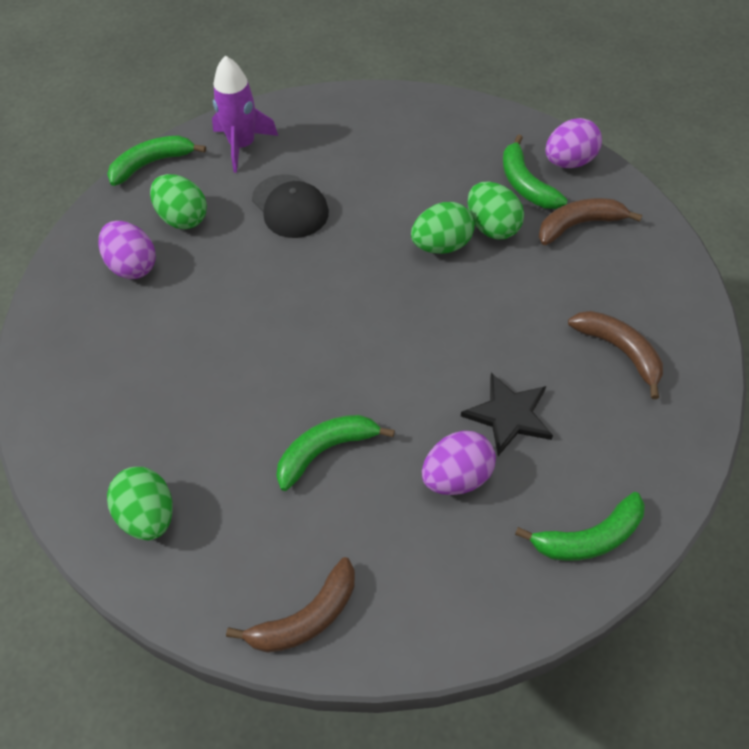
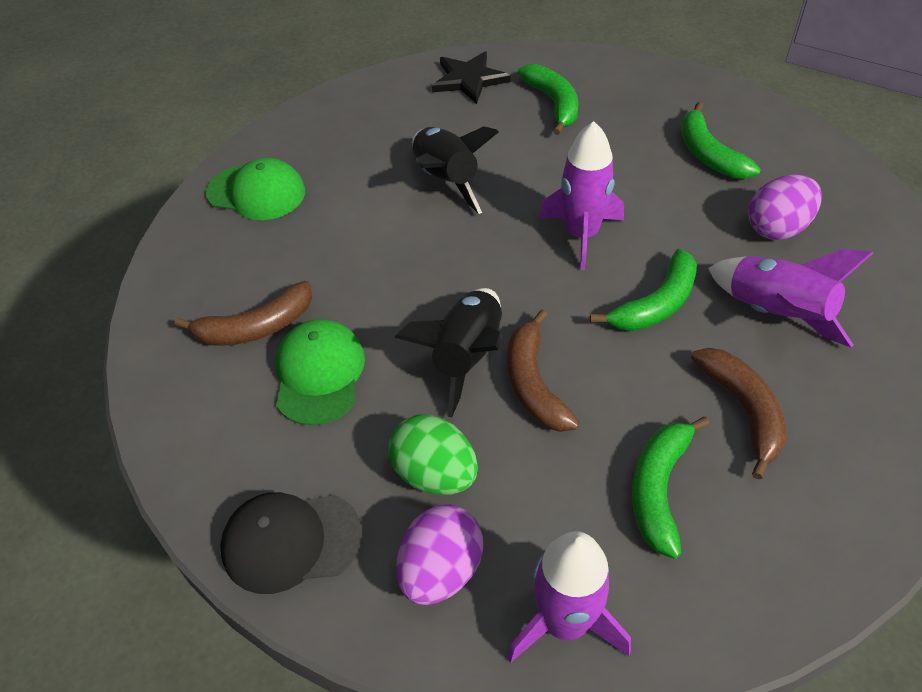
black rocket: 0 -> 2
green cap: 0 -> 2
green egg: 4 -> 1
purple egg: 3 -> 2
purple rocket: 1 -> 3

